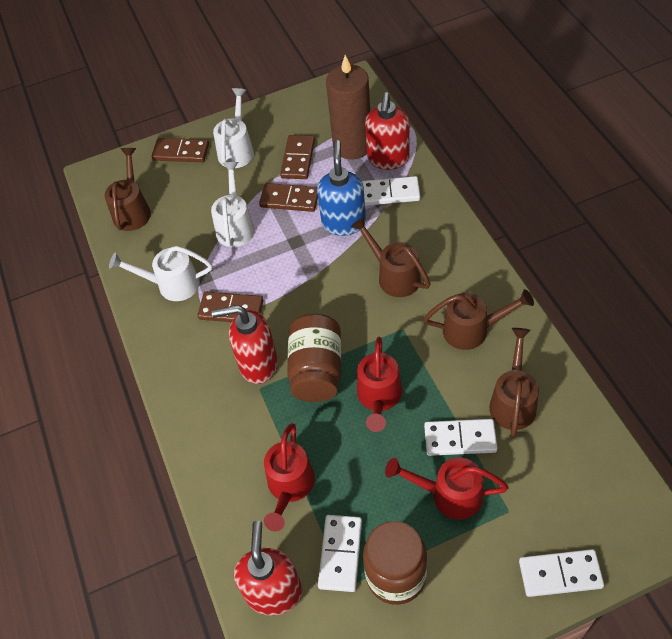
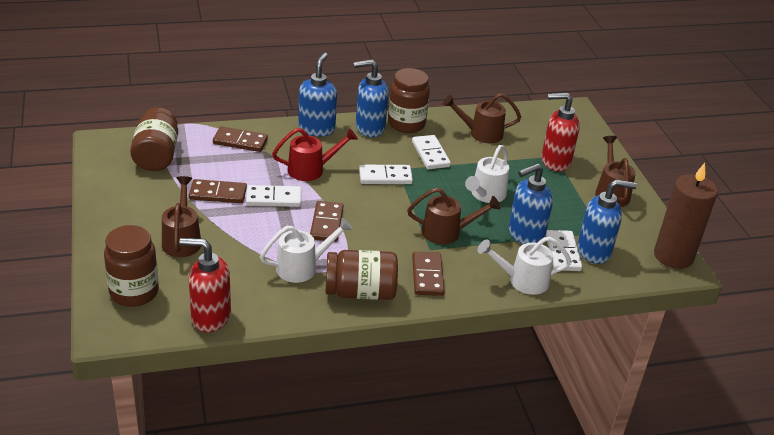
blue soap dispenser: 1 -> 4
brown jar: 2 -> 4
red soap dispenser: 3 -> 2
red watering can: 3 -> 1

